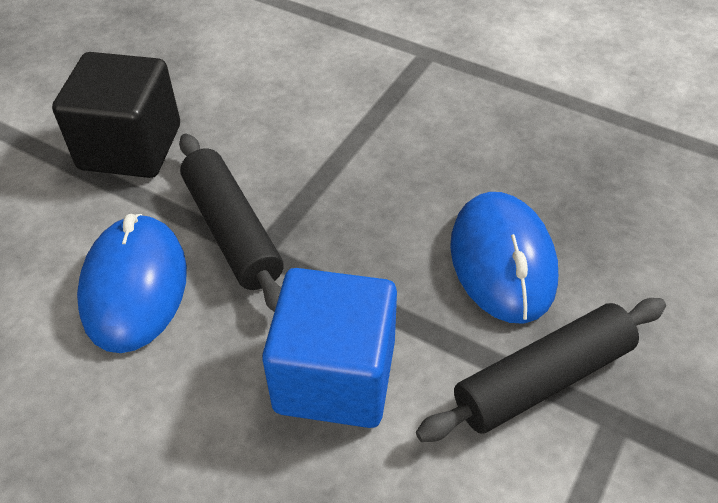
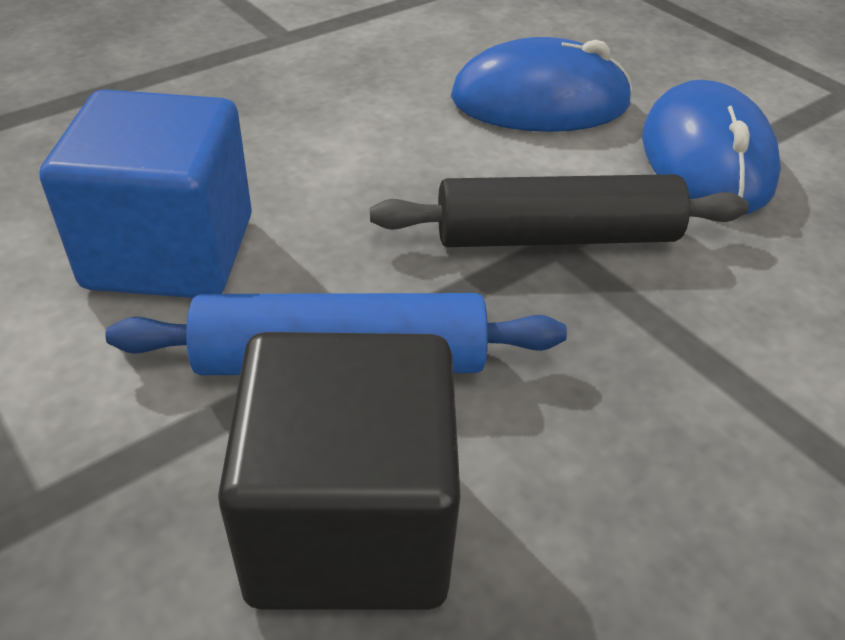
black rolling pin: 2 -> 1
blue rolling pin: 0 -> 1

